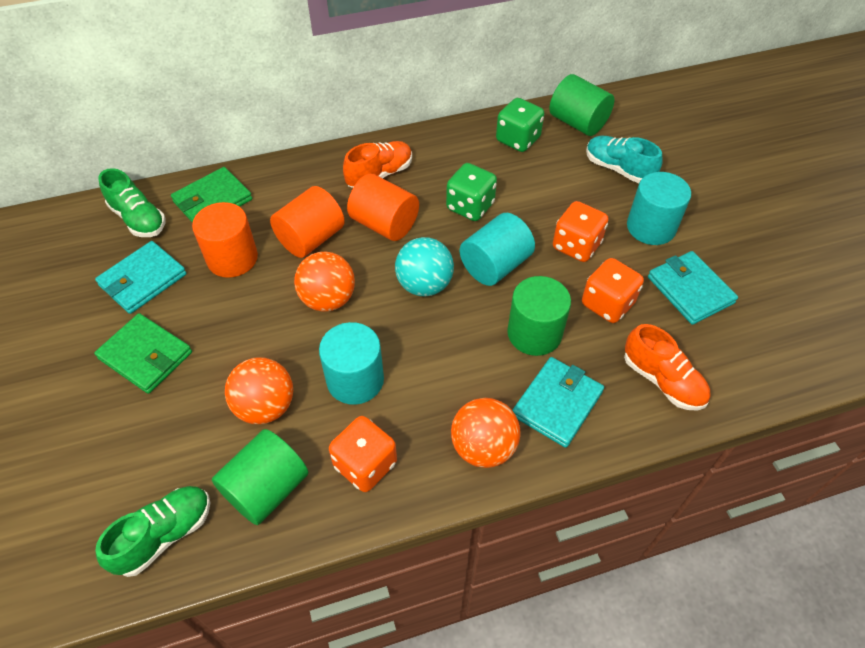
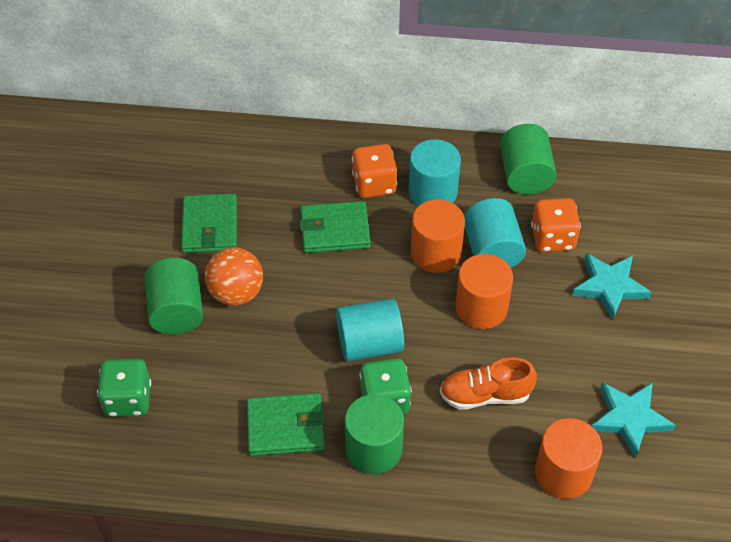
green shoe: 2 -> 0
green wallet: 2 -> 3
orange ball: 3 -> 1
orange dice: 3 -> 2
orange shoe: 2 -> 1
turquoise ball: 1 -> 0
turquoise shoe: 1 -> 0
turquoise star: 0 -> 2
turquoise wallet: 3 -> 0

